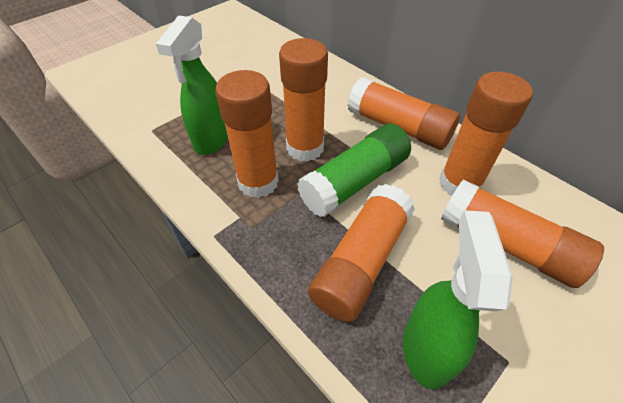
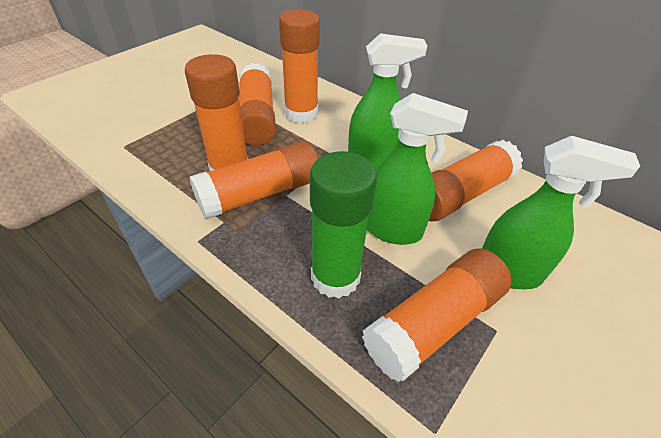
green spray bottle: 2 -> 3

